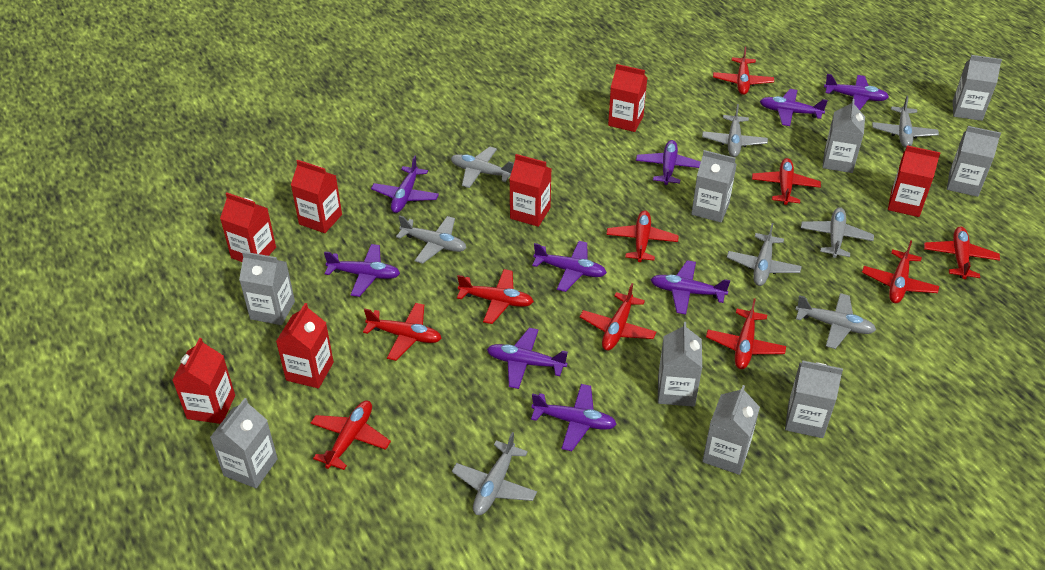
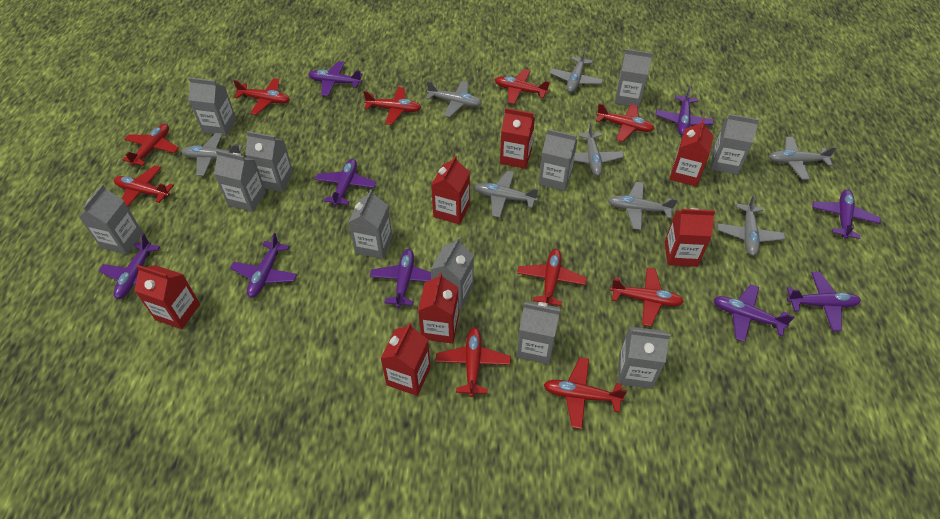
grey carton: 9 -> 11

